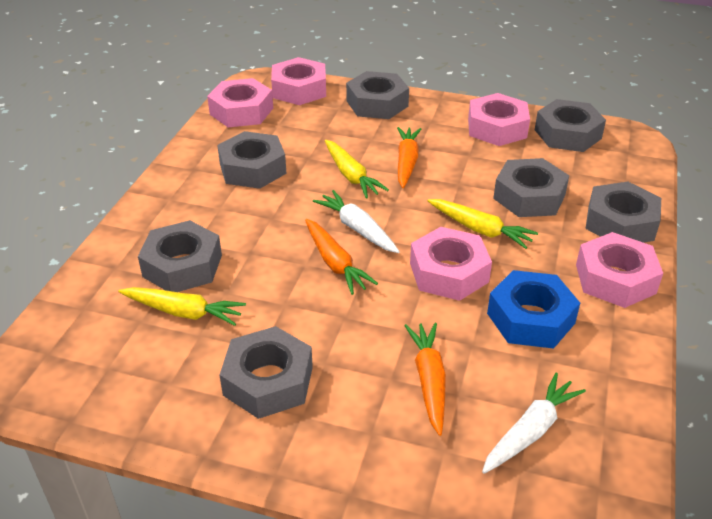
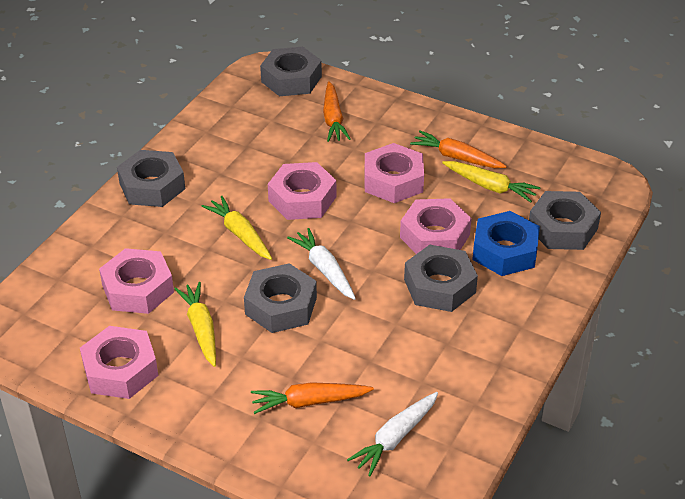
grey nut: 7 -> 5

